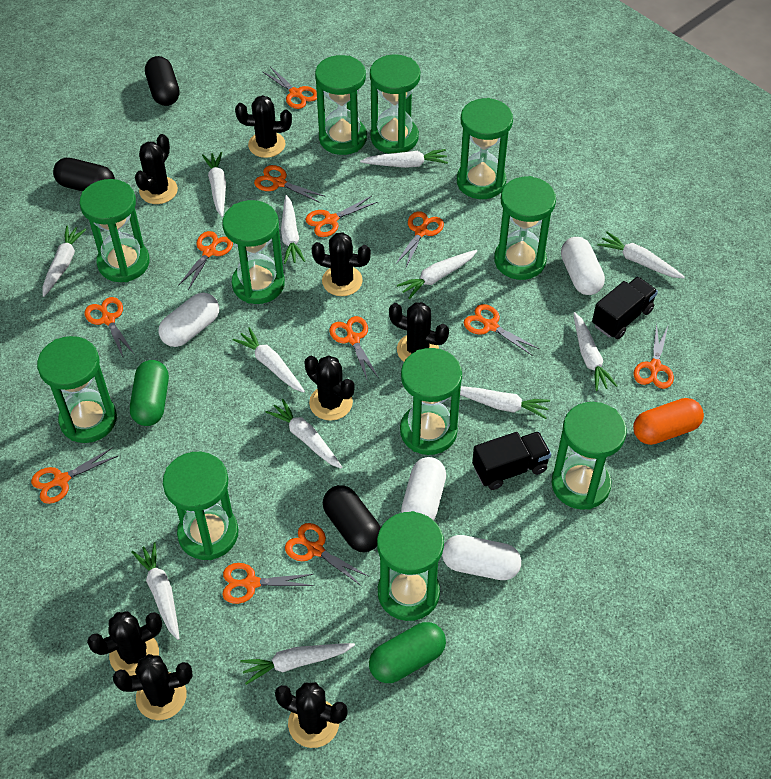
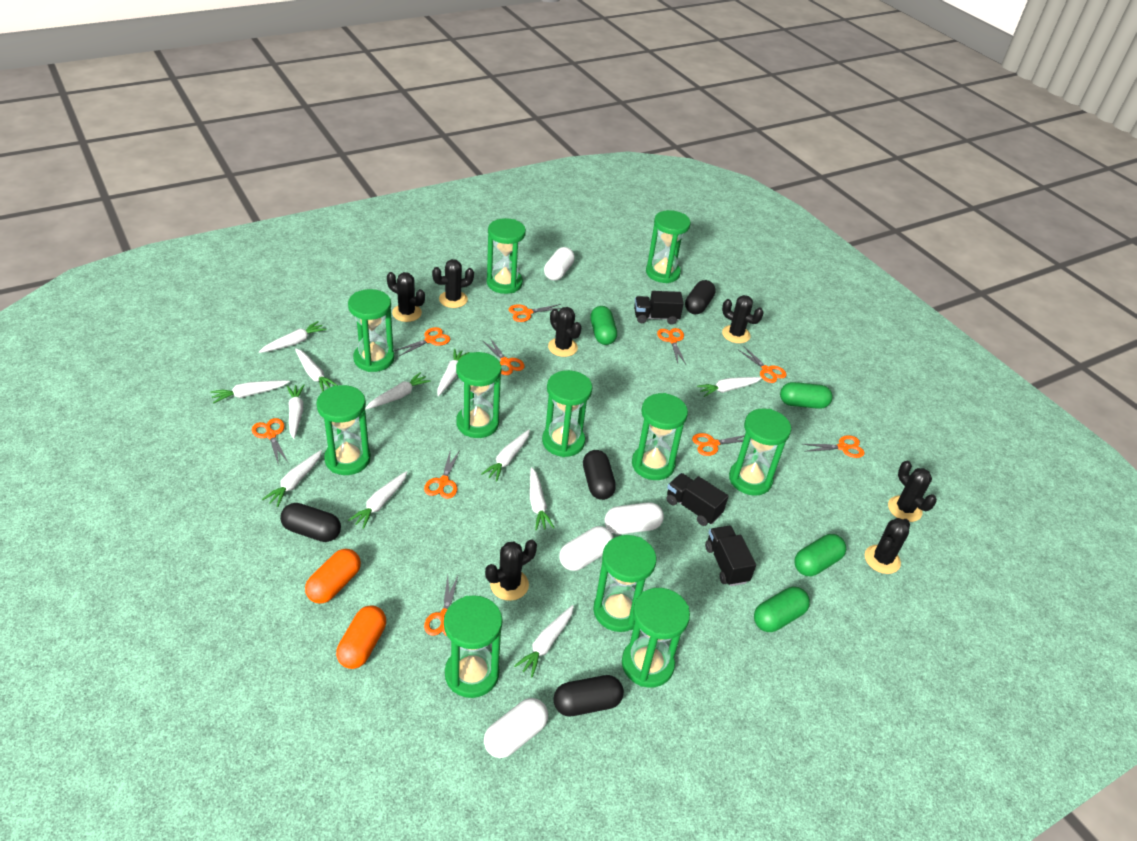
black cactus: 8 -> 7
black capsule: 3 -> 4
black truck: 2 -> 3
green capsule: 2 -> 4
orange capsule: 1 -> 2
orange scissors: 12 -> 10

